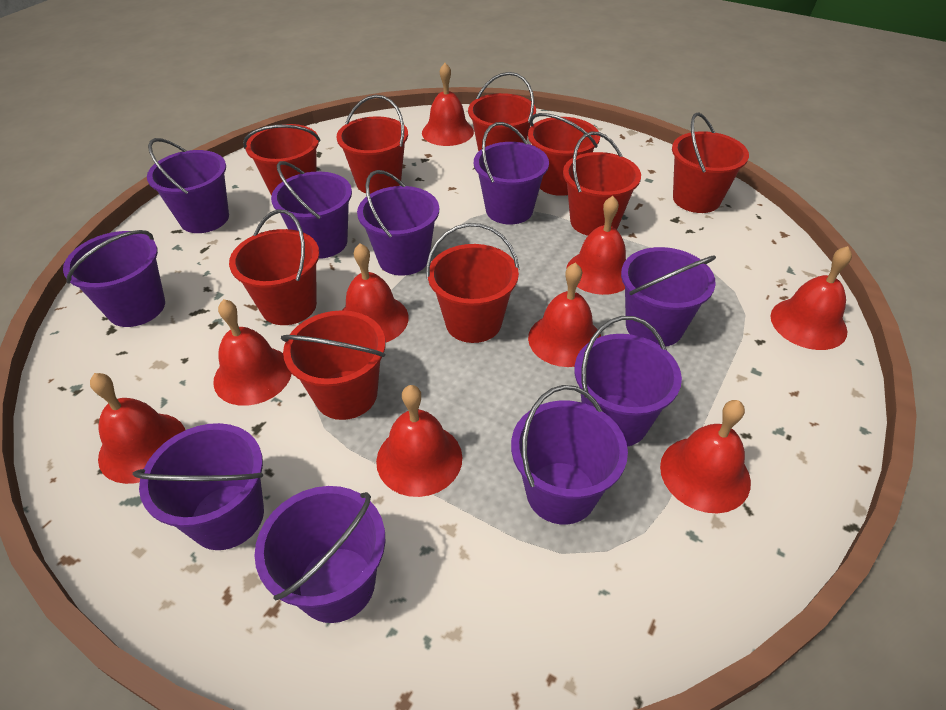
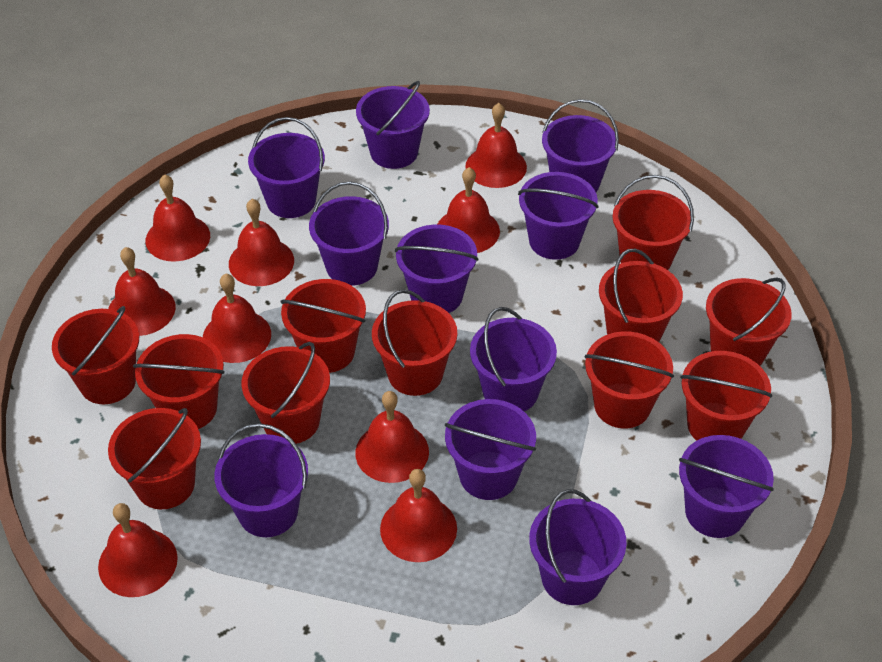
purple bucket: 10 -> 11
red bucket: 9 -> 11

